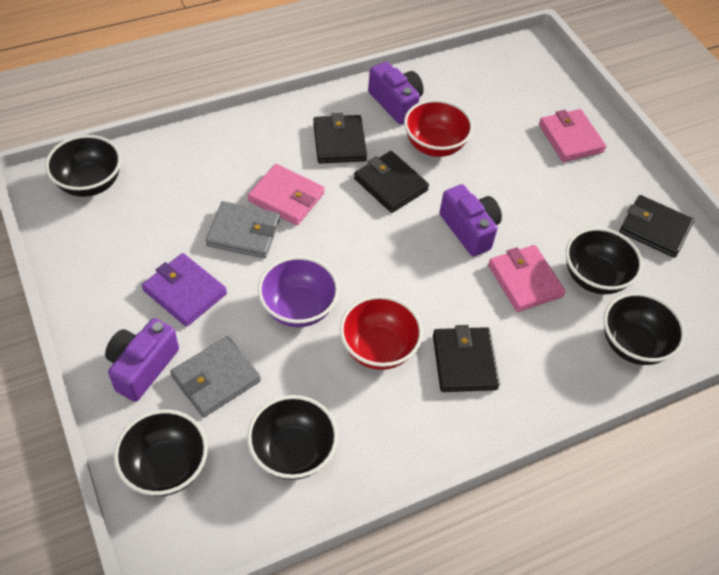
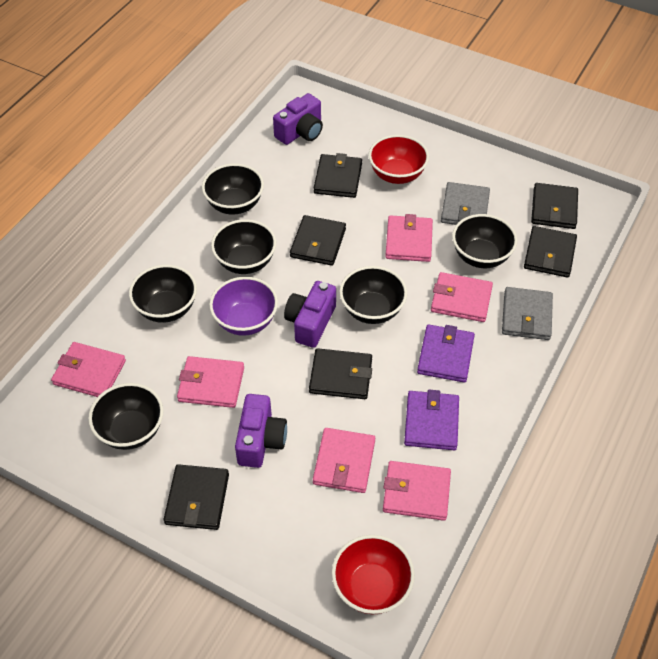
black bowl: 5 -> 6
black wallet: 4 -> 6
pink wallet: 3 -> 6
purple wallet: 1 -> 2

